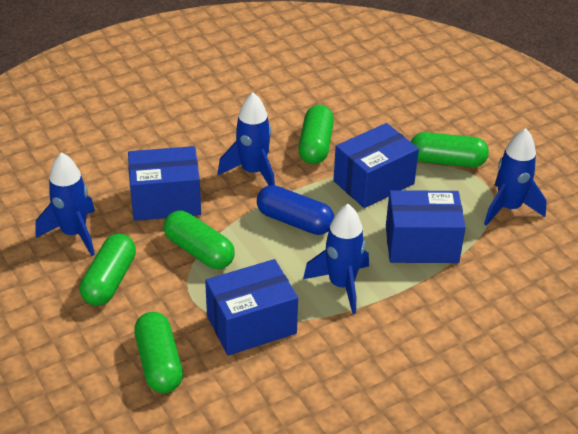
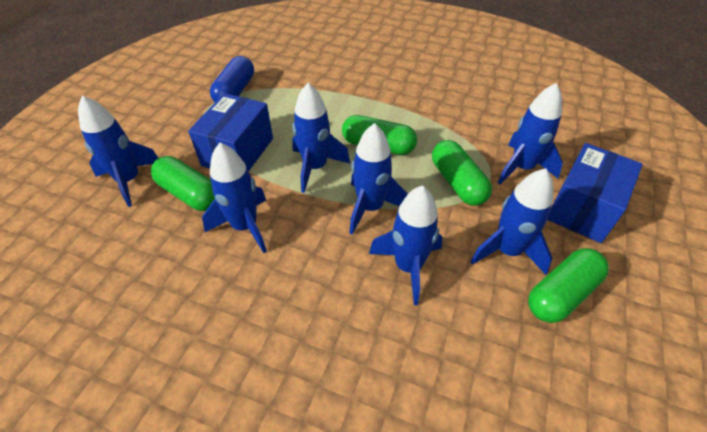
blue box: 4 -> 2
blue rocket: 4 -> 7
green capsule: 5 -> 4

